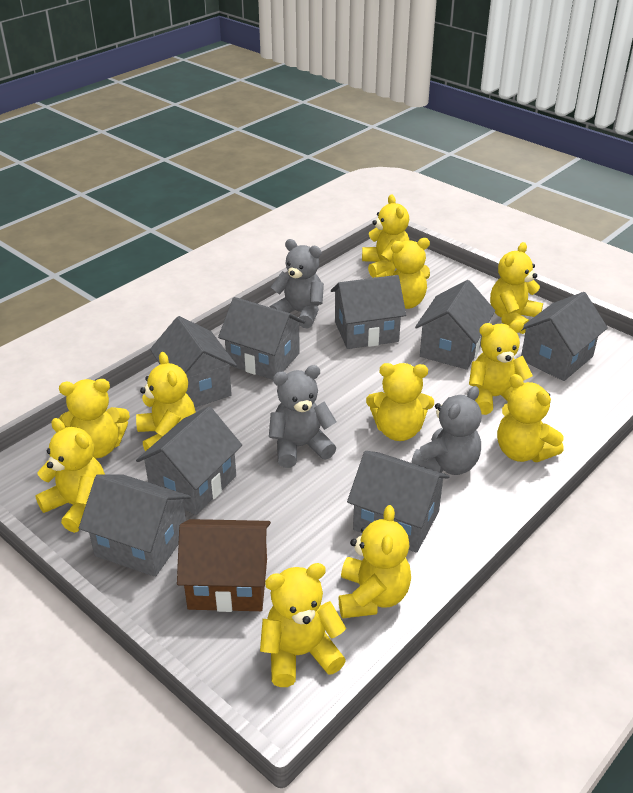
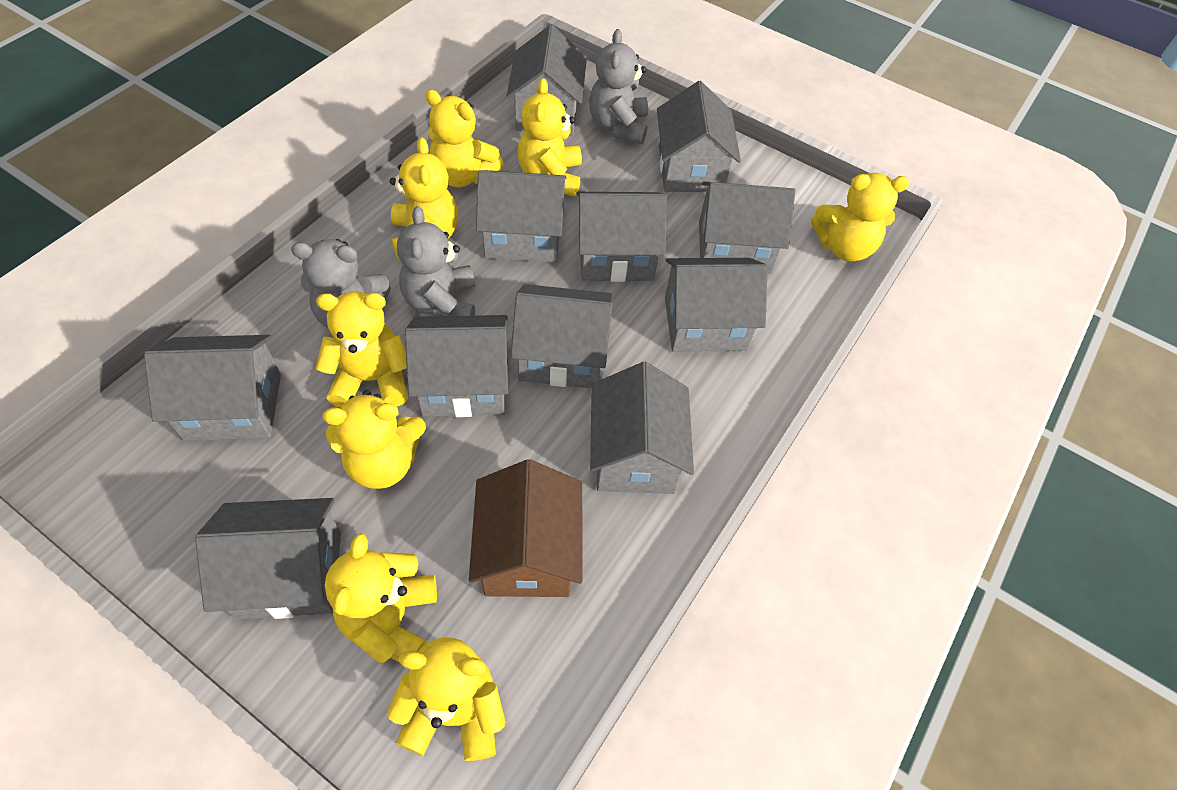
grey house: 8 -> 11
yellow teddy bear: 11 -> 8

